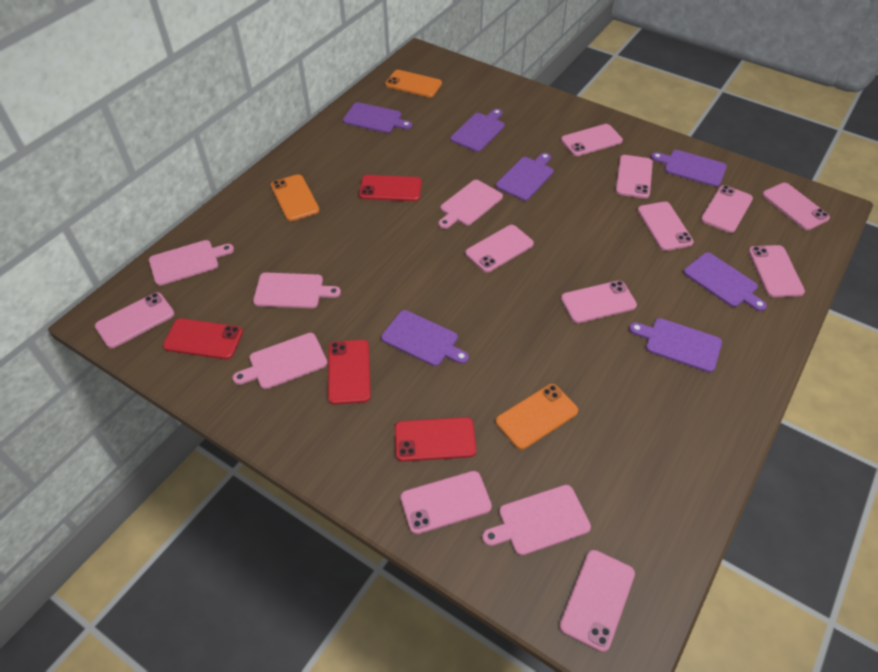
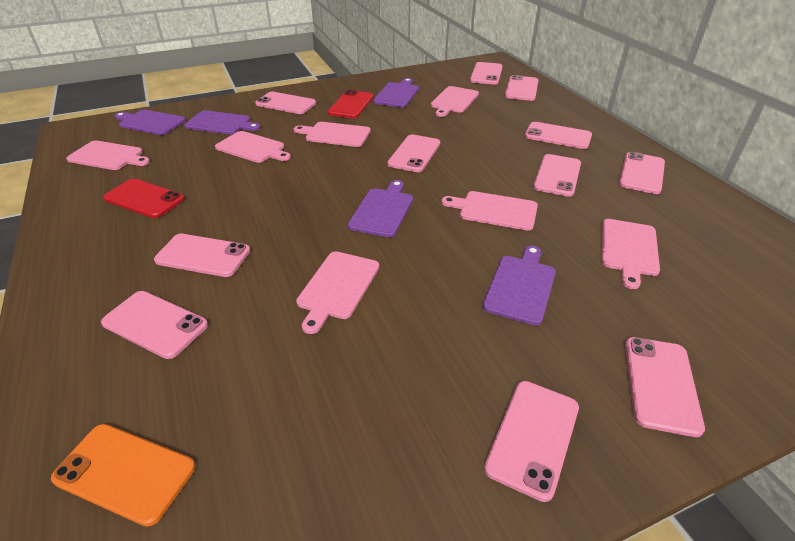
orange phone: 3 -> 1
pink cutting board: 5 -> 7
purple cutting board: 7 -> 5
red phone: 4 -> 2

